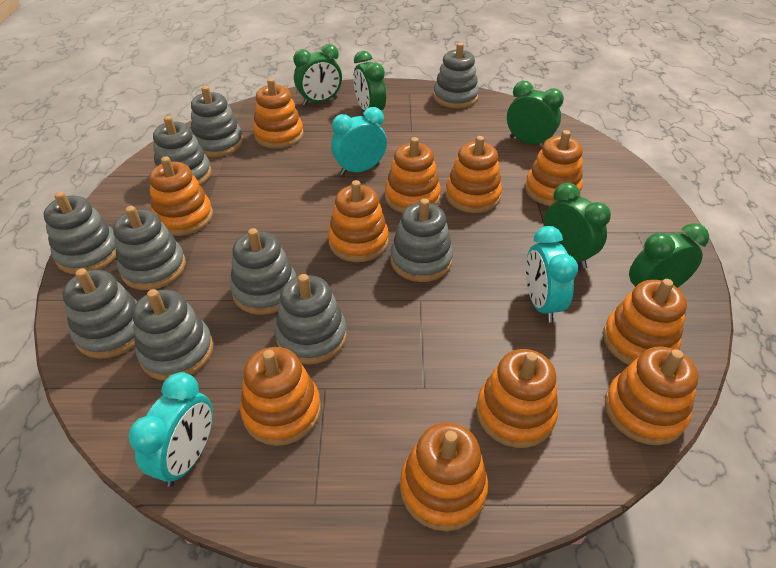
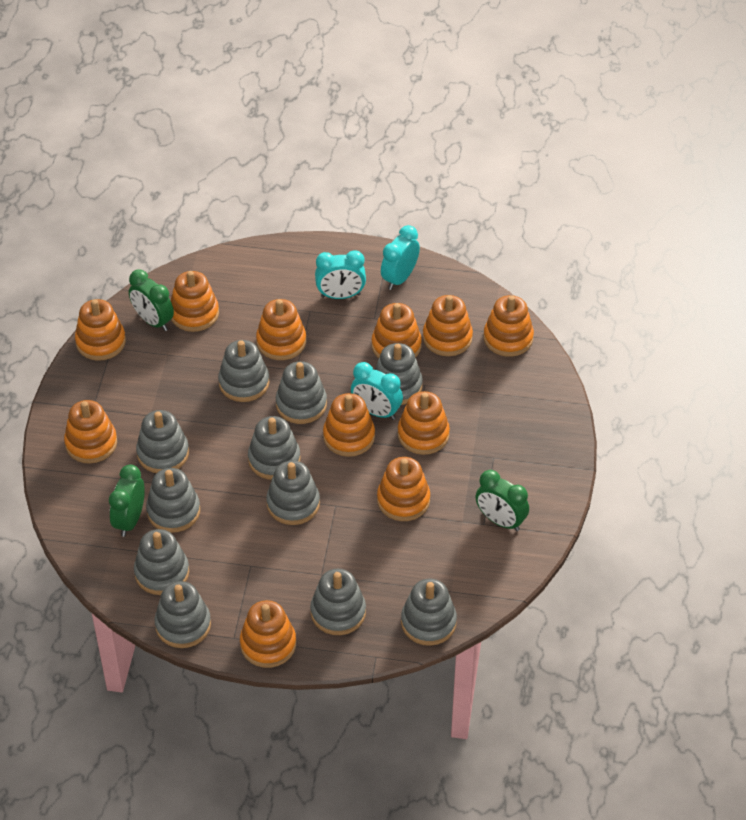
green clock: 5 -> 3
grey stacking toy: 10 -> 11

